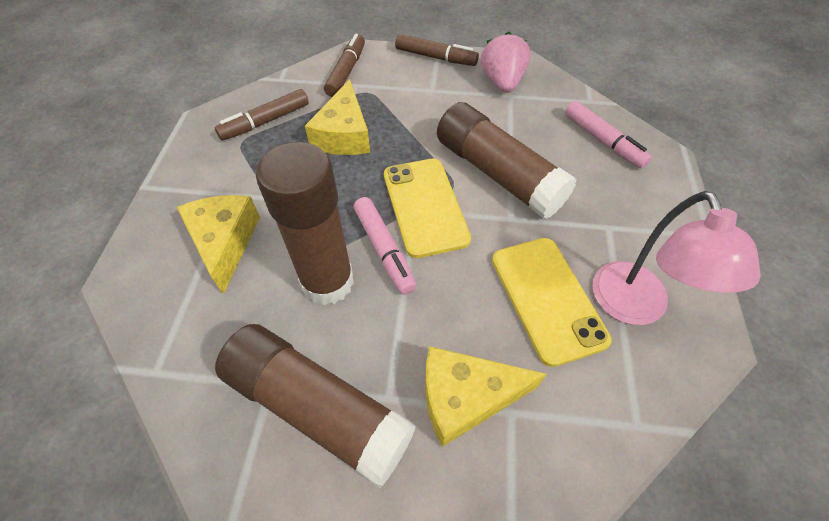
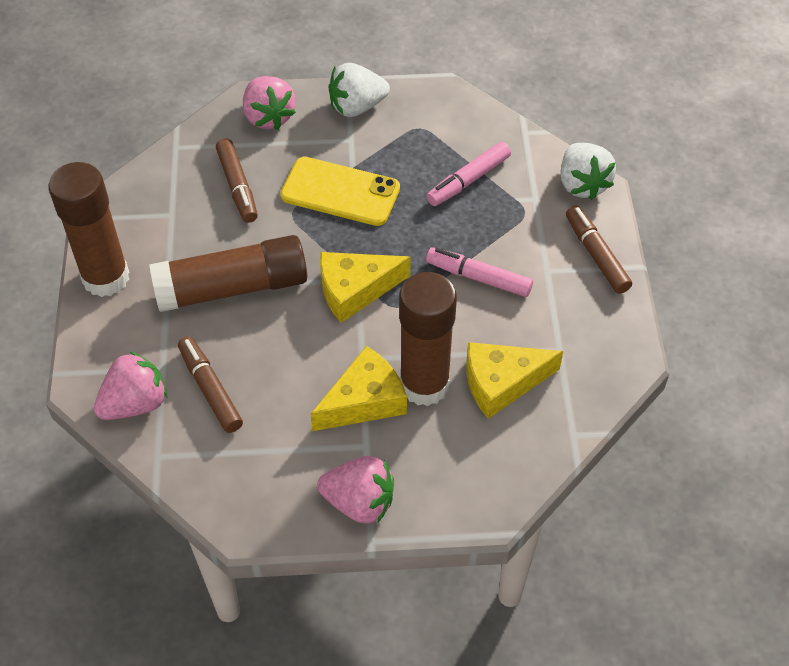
pink lamp: 1 -> 0
pink strawberry: 1 -> 3
white strawberry: 0 -> 2
yellow phone: 2 -> 1

